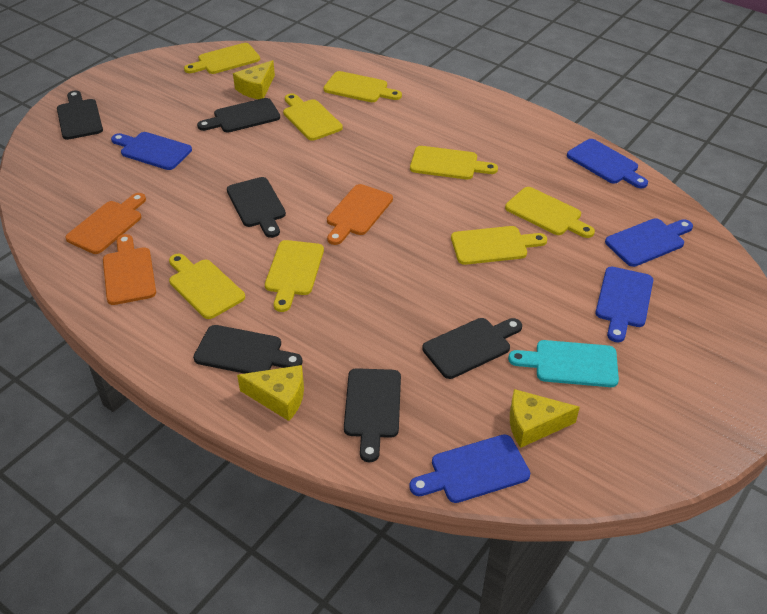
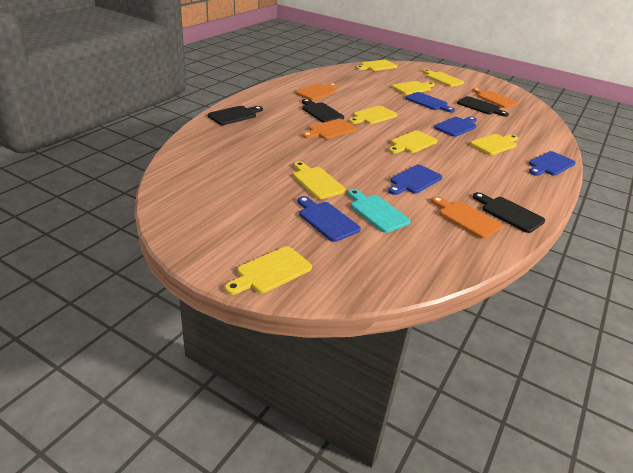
black cutting board: 6 -> 4
orange cutting board: 3 -> 4
yellow cheese: 3 -> 0

